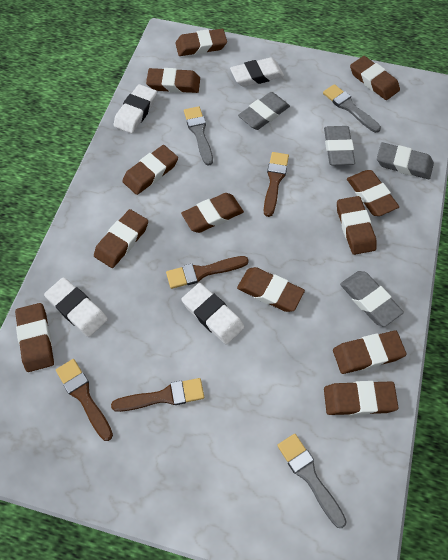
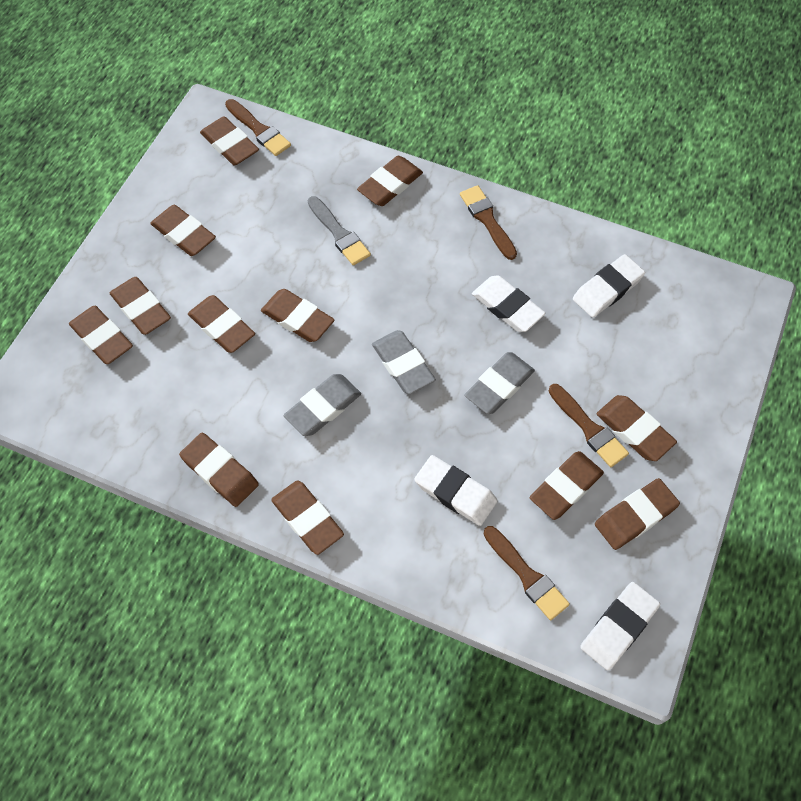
grey brush: 3 -> 1
grey eraser: 4 -> 3

